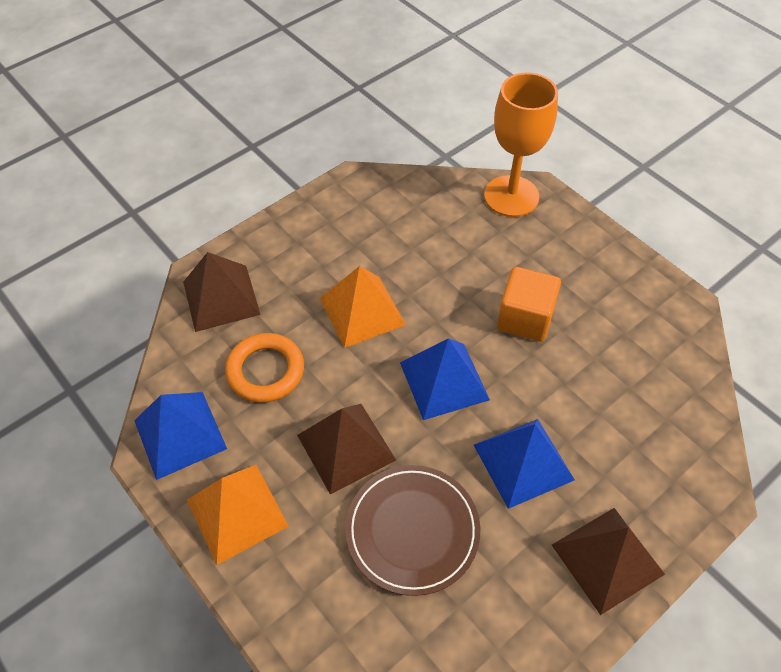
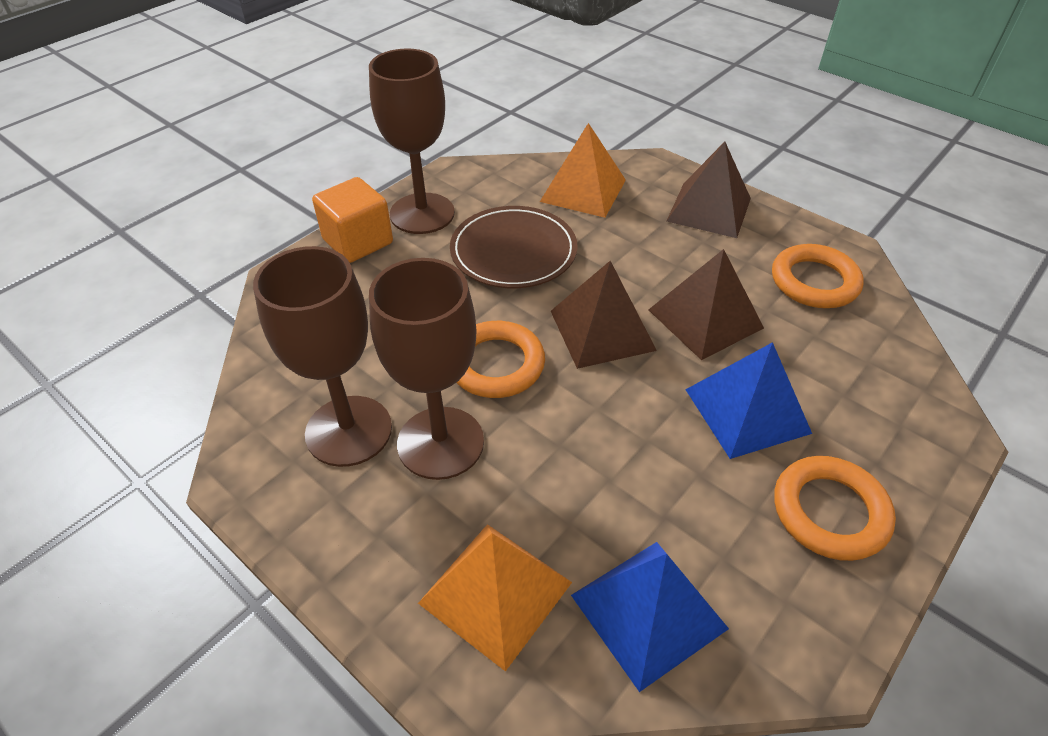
blue pyramid: 3 -> 2
brown goblet: 0 -> 3
orange goblet: 1 -> 0
orange ring: 1 -> 3

